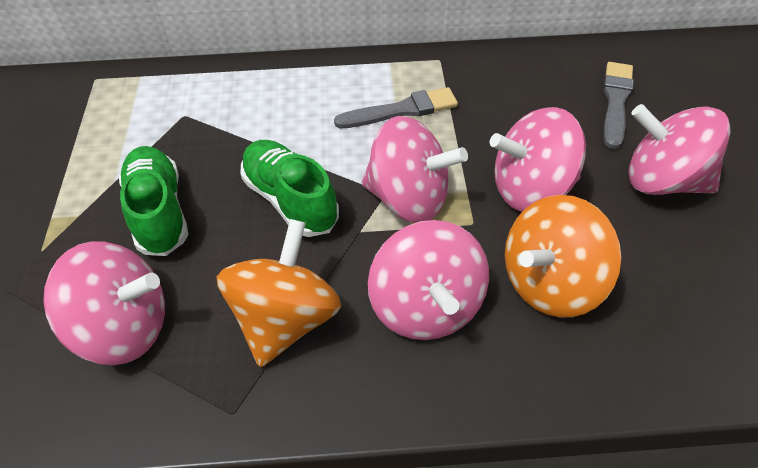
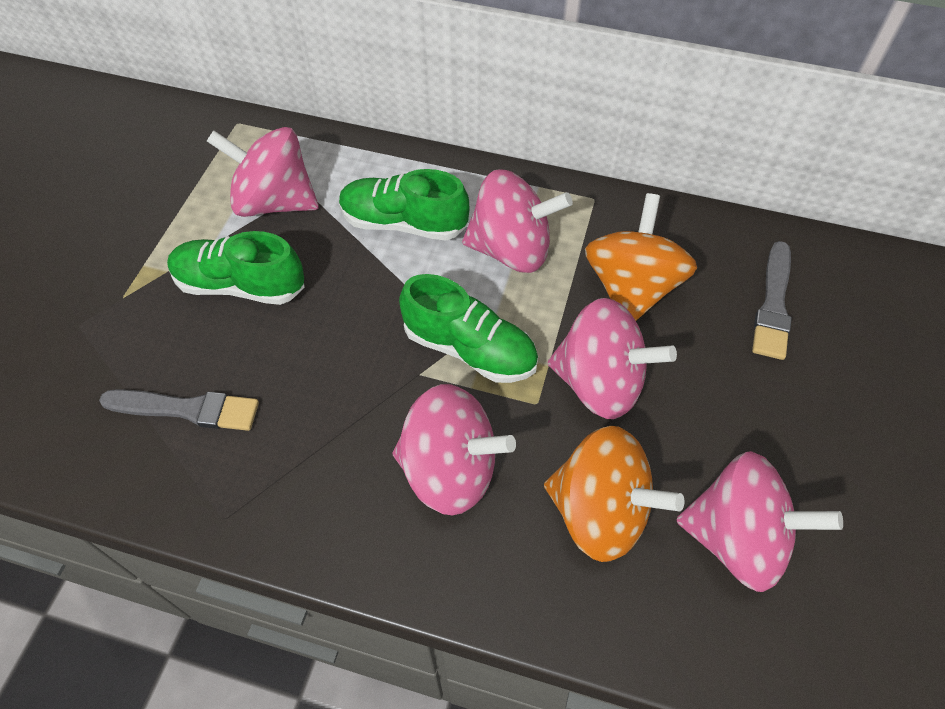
green shoe: 2 -> 3

